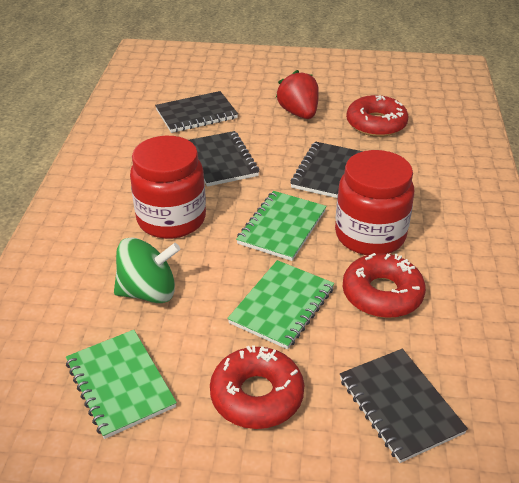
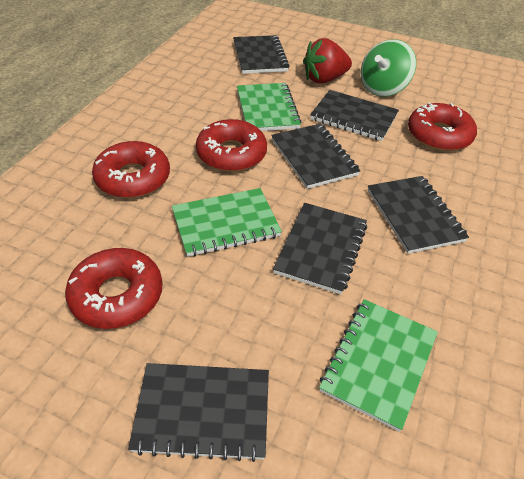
black notebook: 4 -> 6
red donut: 3 -> 4
red jar: 2 -> 0

